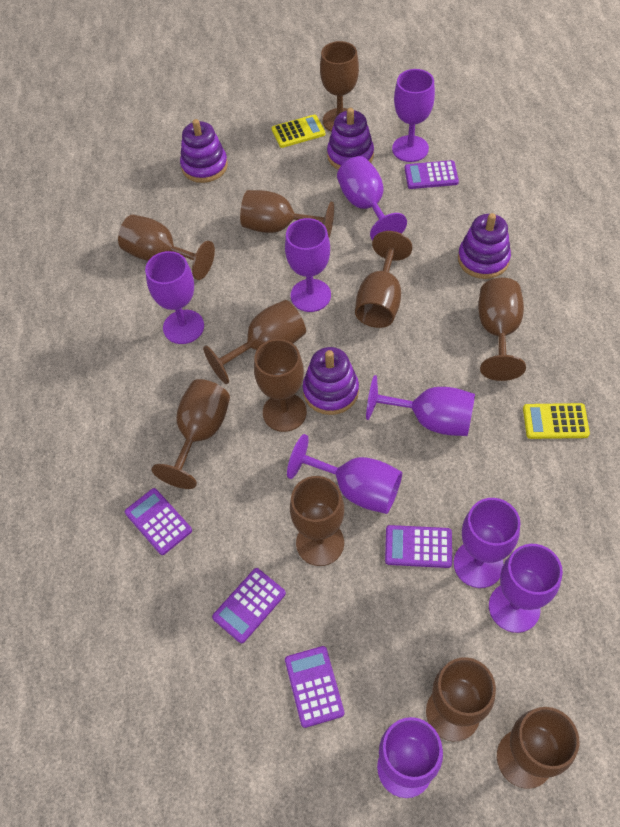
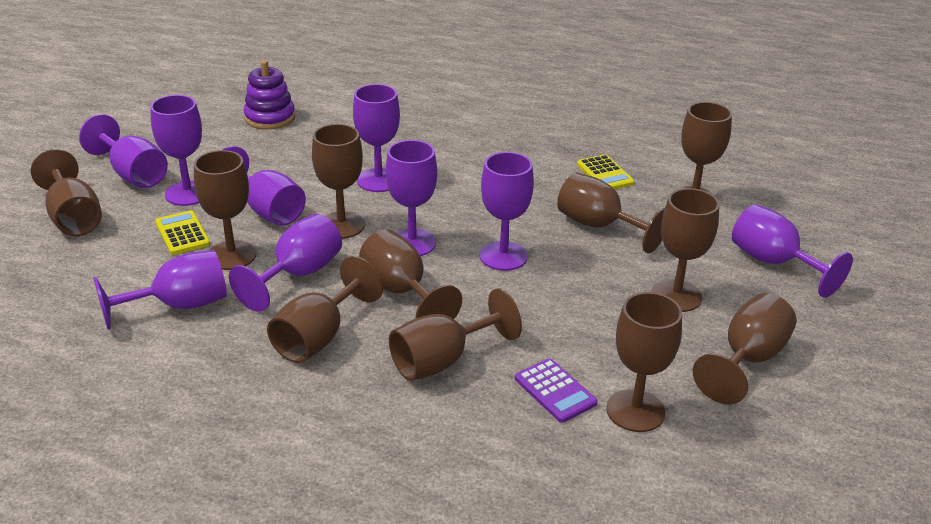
purple calculator: 5 -> 1
purple stacking toy: 4 -> 1

